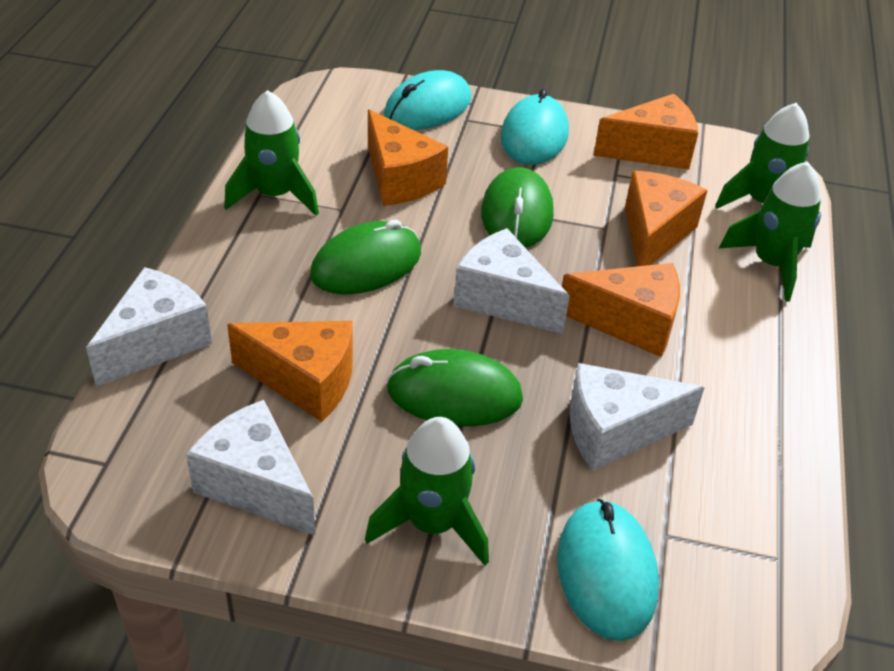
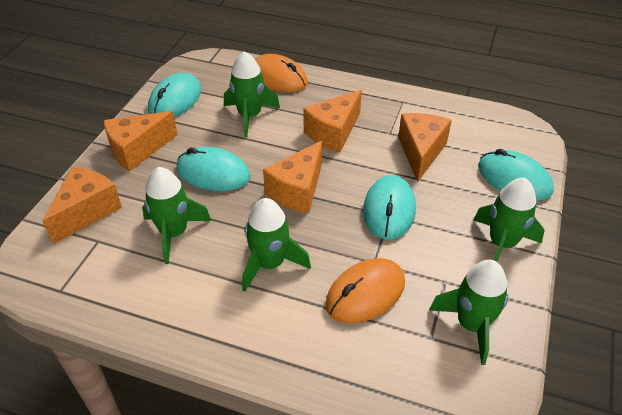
green mouse: 3 -> 0
green rocket: 4 -> 5
orange mouse: 0 -> 2
turquoise mouse: 3 -> 4
white cheese: 4 -> 0

